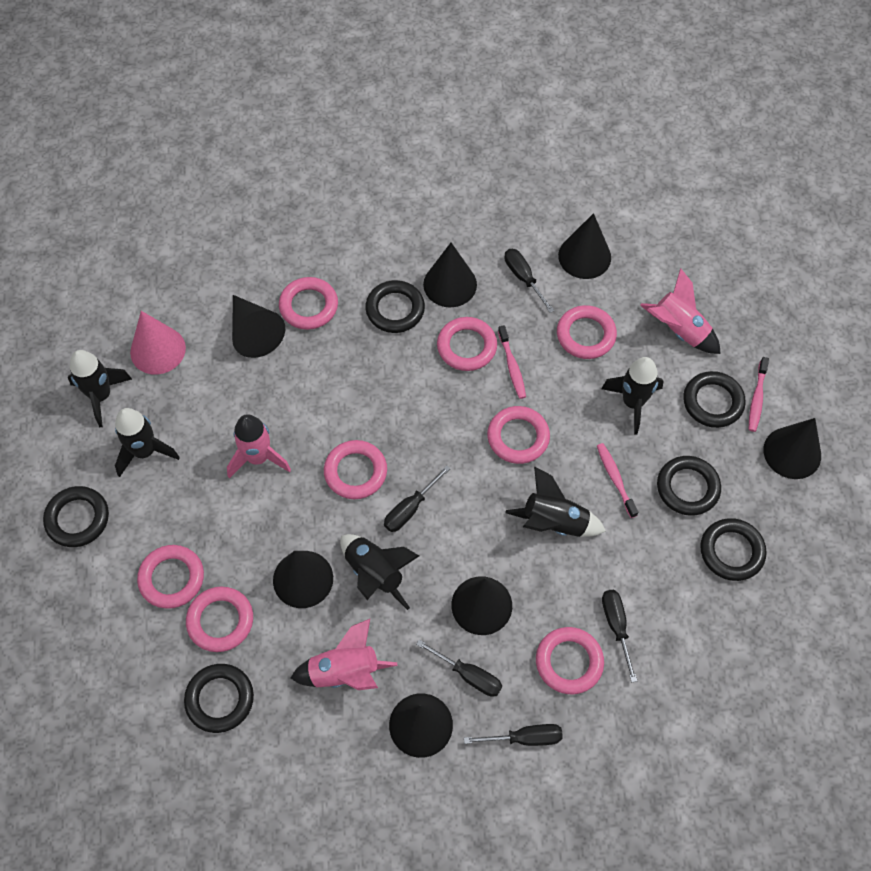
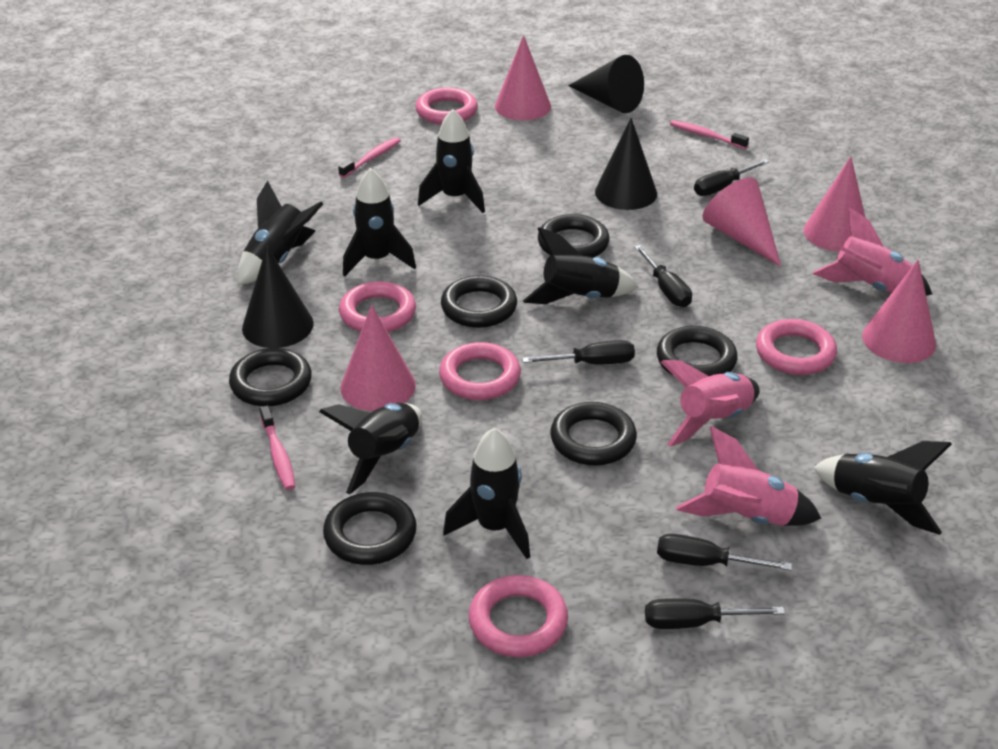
black cone: 7 -> 3
black rocket: 5 -> 7
pink cone: 1 -> 5
pink ring: 8 -> 5

